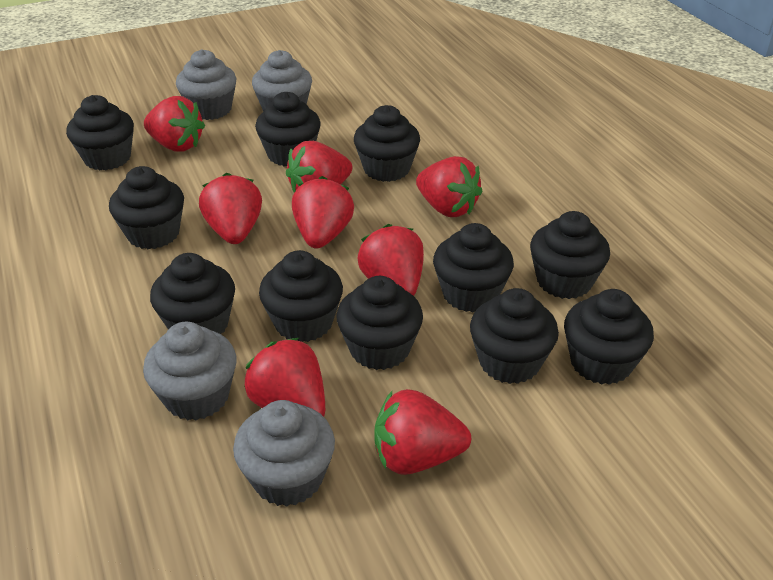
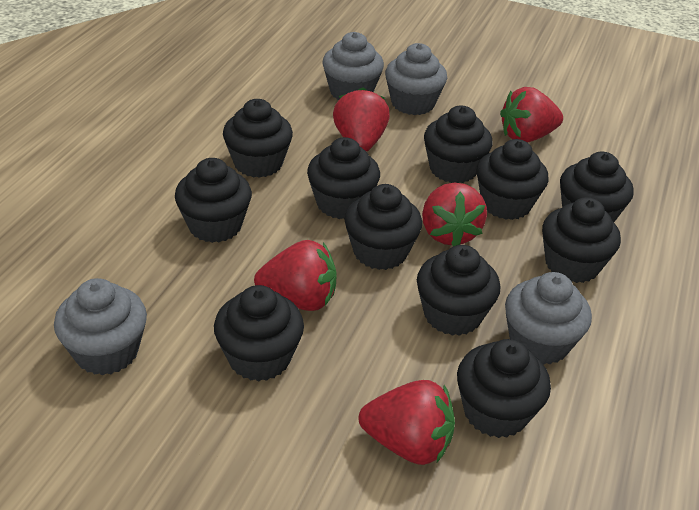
red strawberry: 8 -> 5

